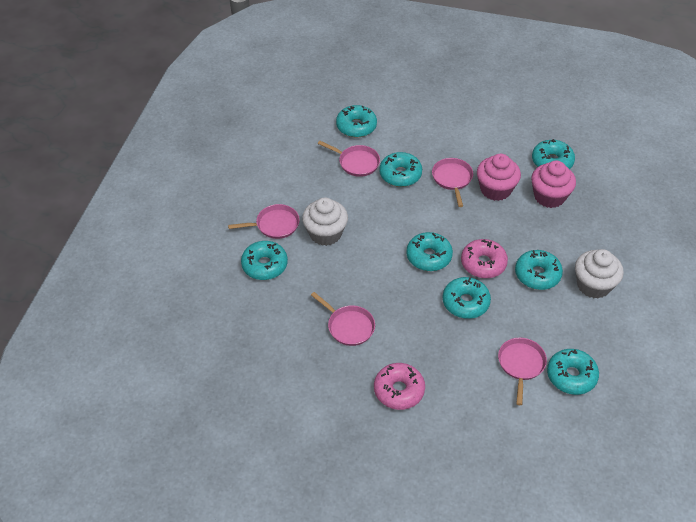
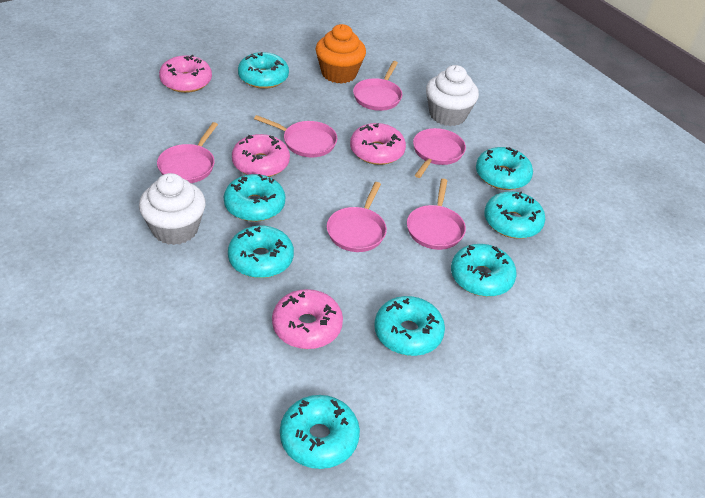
orange cupcake: 0 -> 1
pink cupcake: 2 -> 0
pink donut: 2 -> 4
pink pan: 5 -> 6

